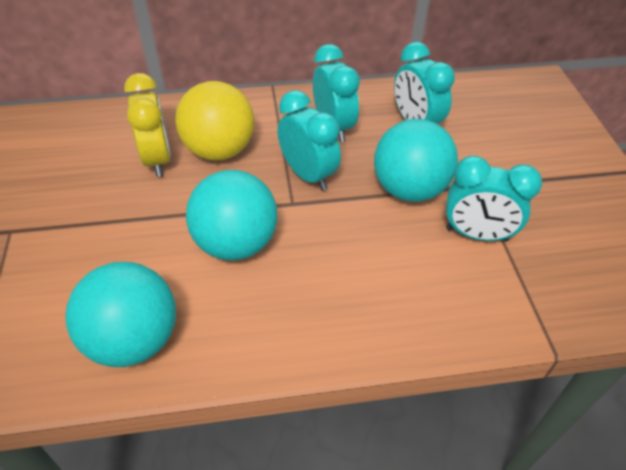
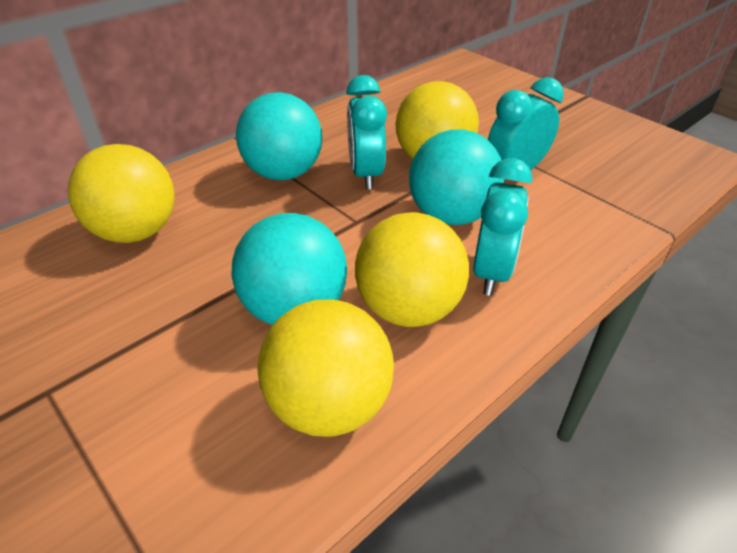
turquoise clock: 4 -> 3
yellow ball: 1 -> 4
yellow clock: 1 -> 0

